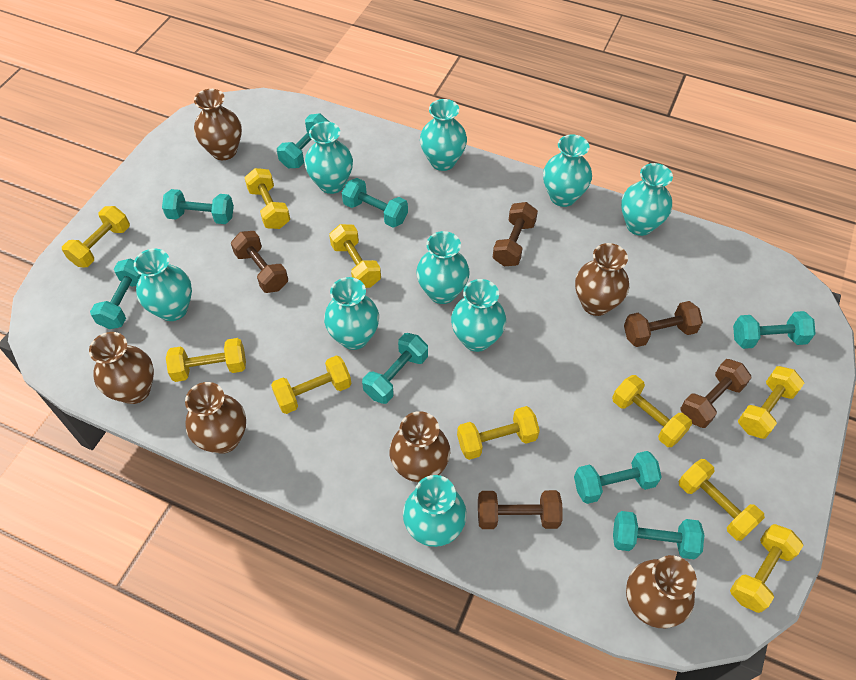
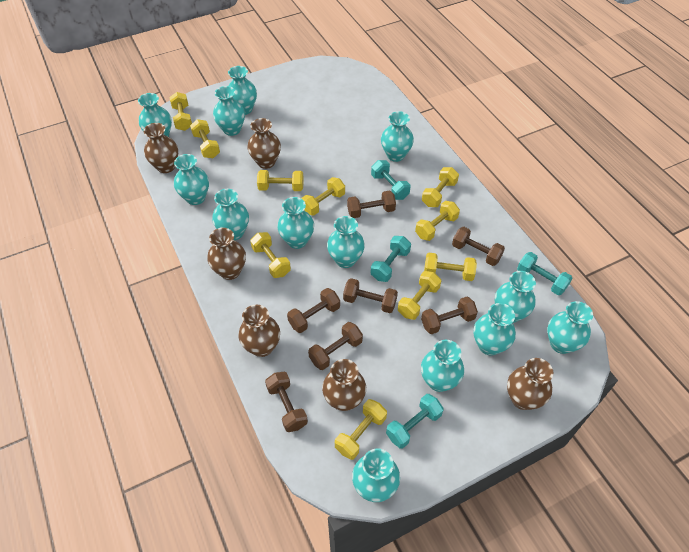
brown dumbbell: 5 -> 7
turquoise dumbbell: 8 -> 4
turquoise vase: 9 -> 13

